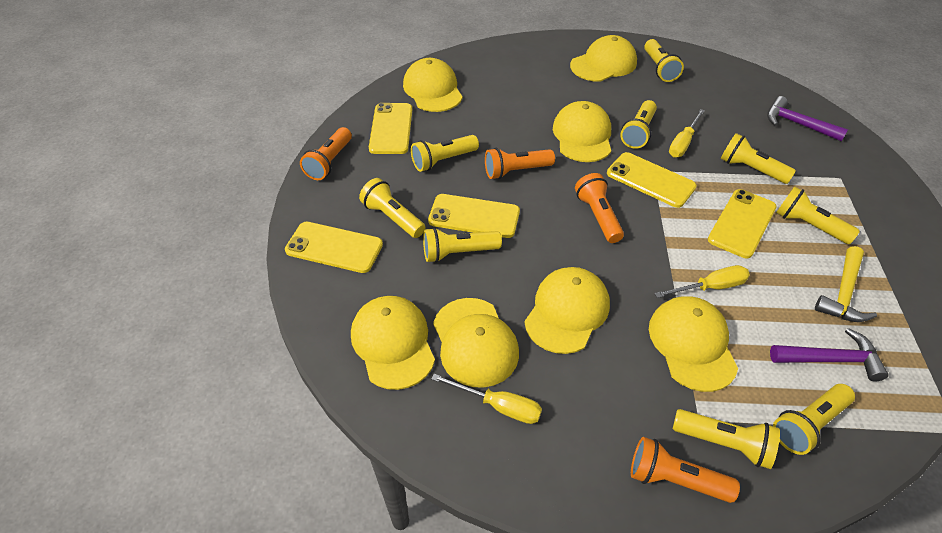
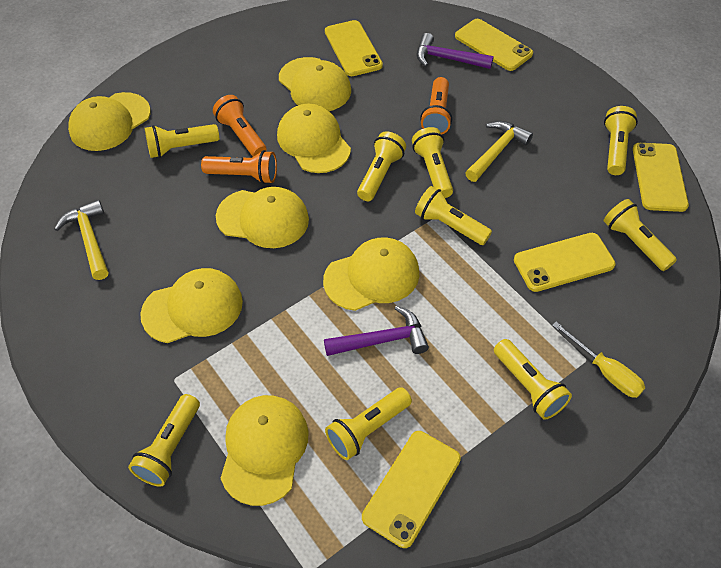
orange flashlight: 4 -> 3
yellow hammer: 1 -> 2
yellow screwdriver: 3 -> 1

